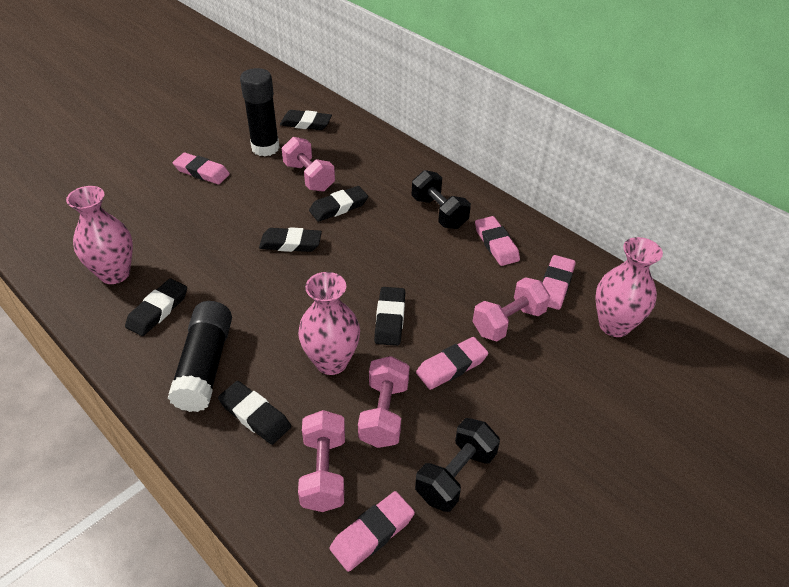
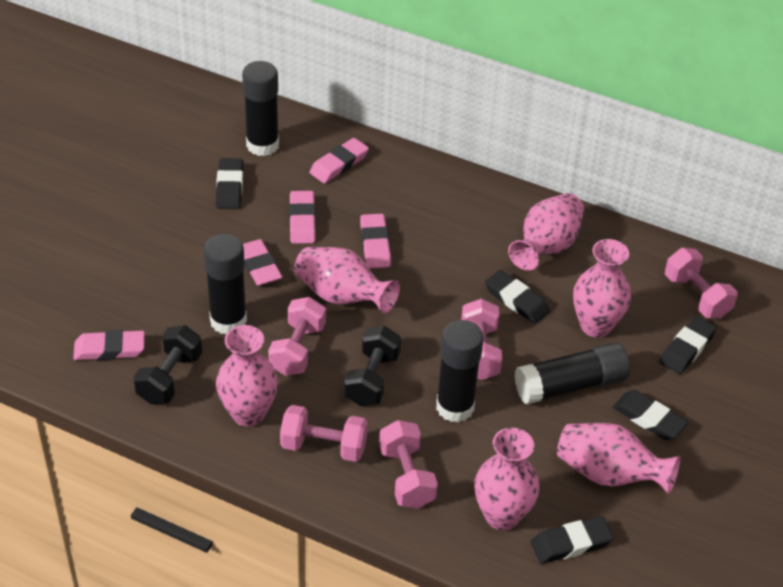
black eraser: 6 -> 5
black glue stick: 2 -> 4
pink dumbbell: 4 -> 5
pink vase: 3 -> 6

